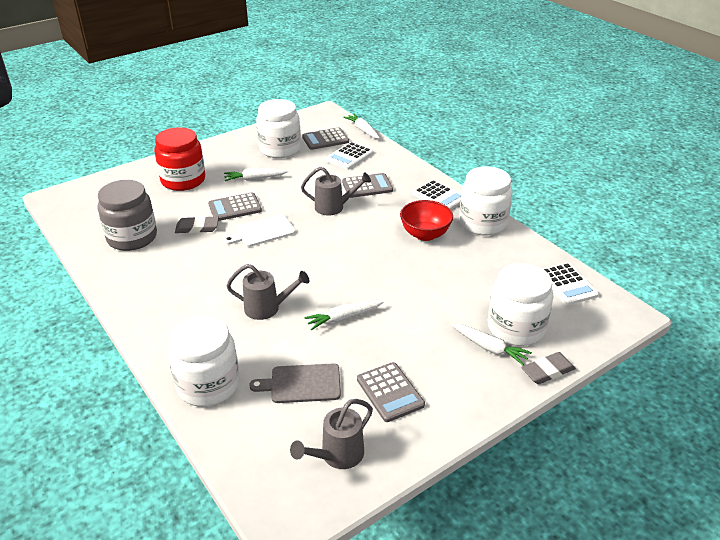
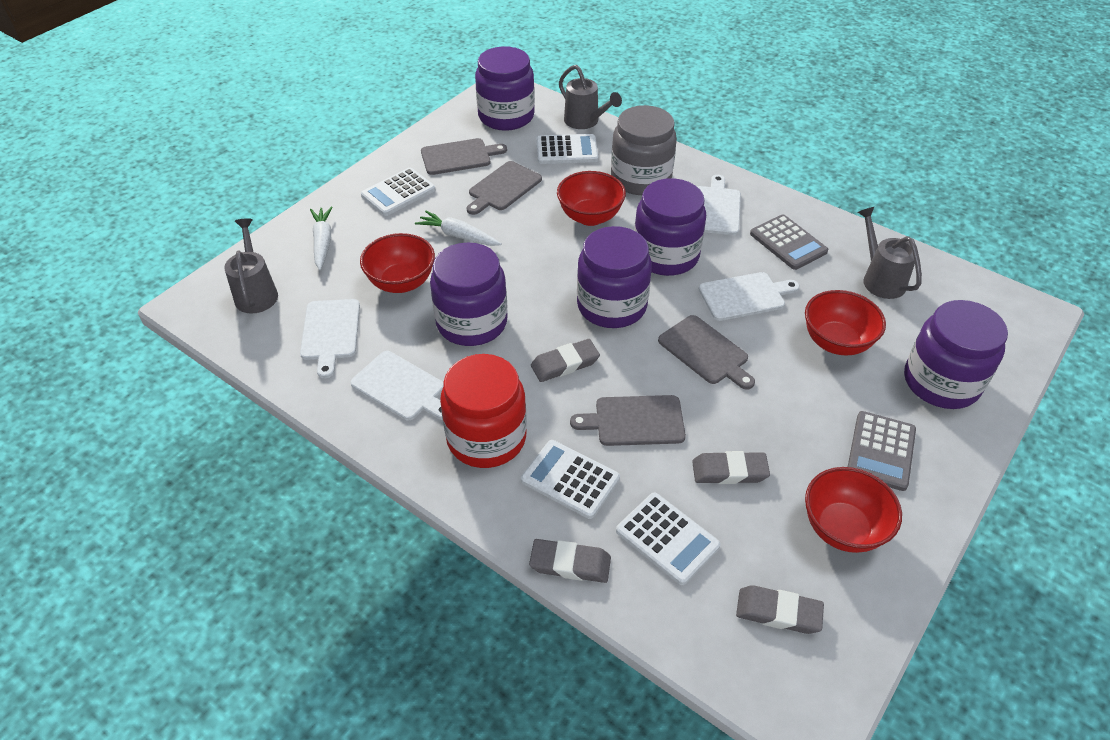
grey calculator: 4 -> 2
grey cutting board: 1 -> 4
grey eraser: 2 -> 4
purple jar: 0 -> 5
red bowl: 1 -> 4
white calculator: 3 -> 4
white carrot: 4 -> 2
white cutting board: 1 -> 4
white jar: 4 -> 0

